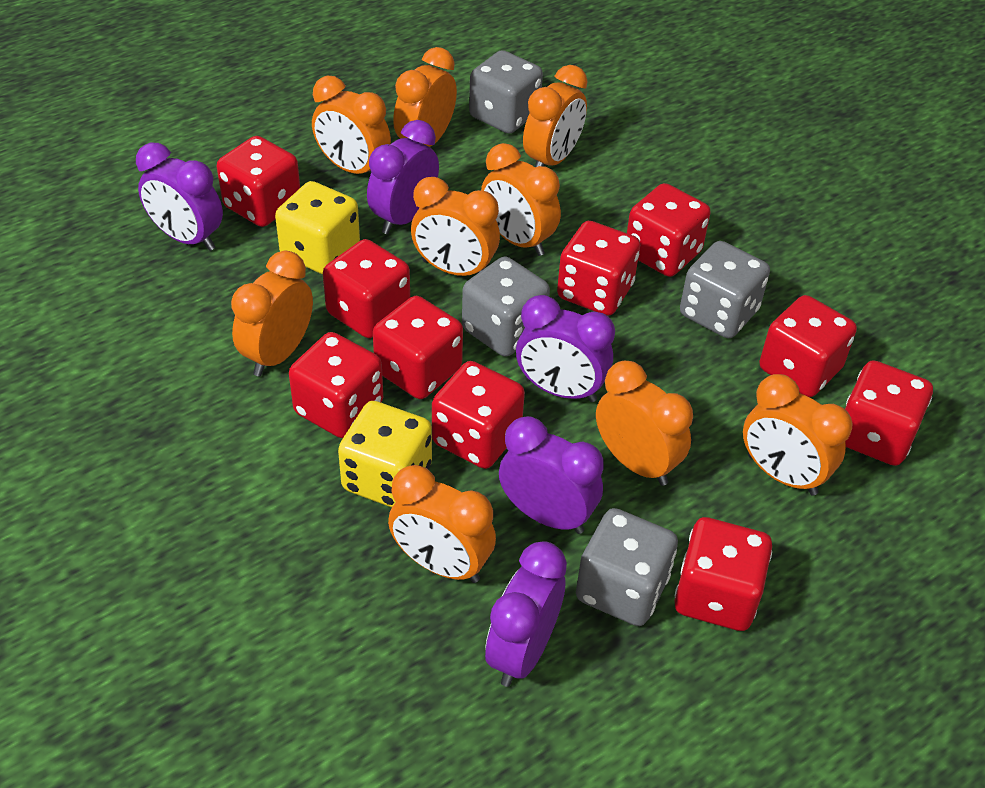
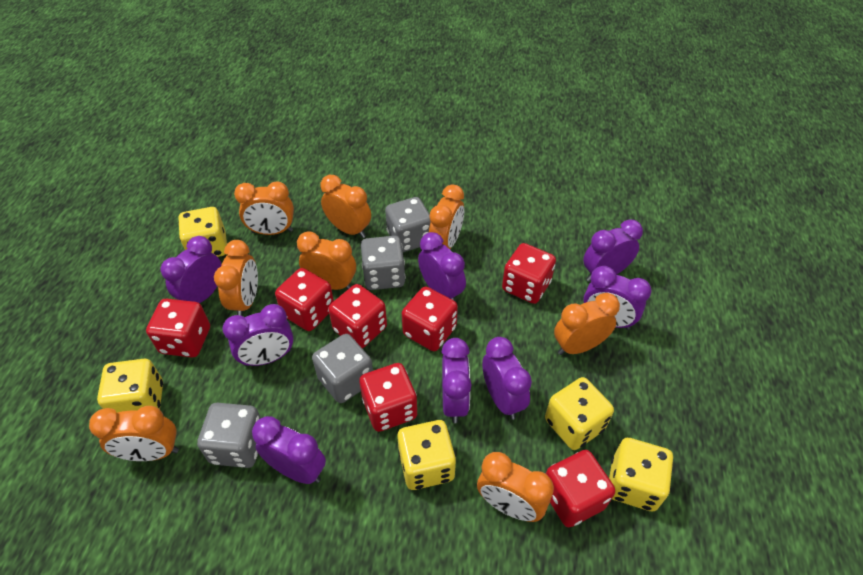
orange clock: 9 -> 8
purple clock: 5 -> 8
red dice: 10 -> 7
yellow dice: 2 -> 5

